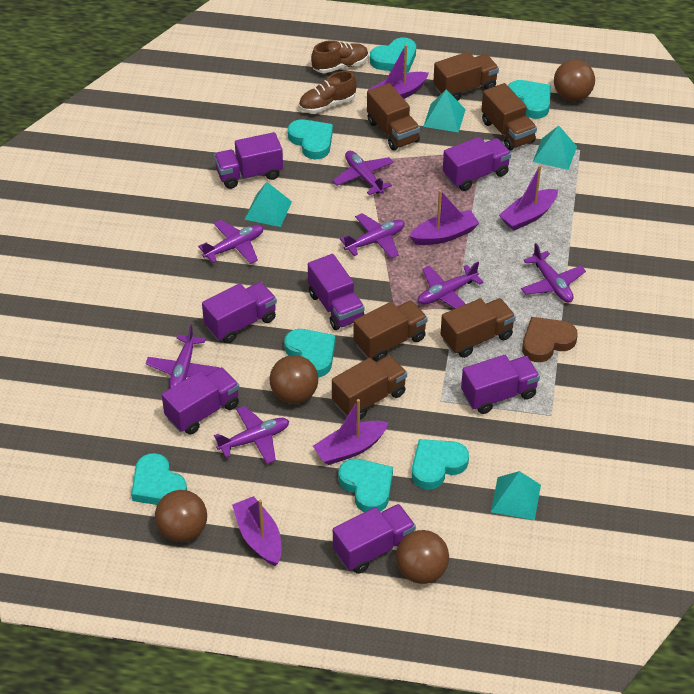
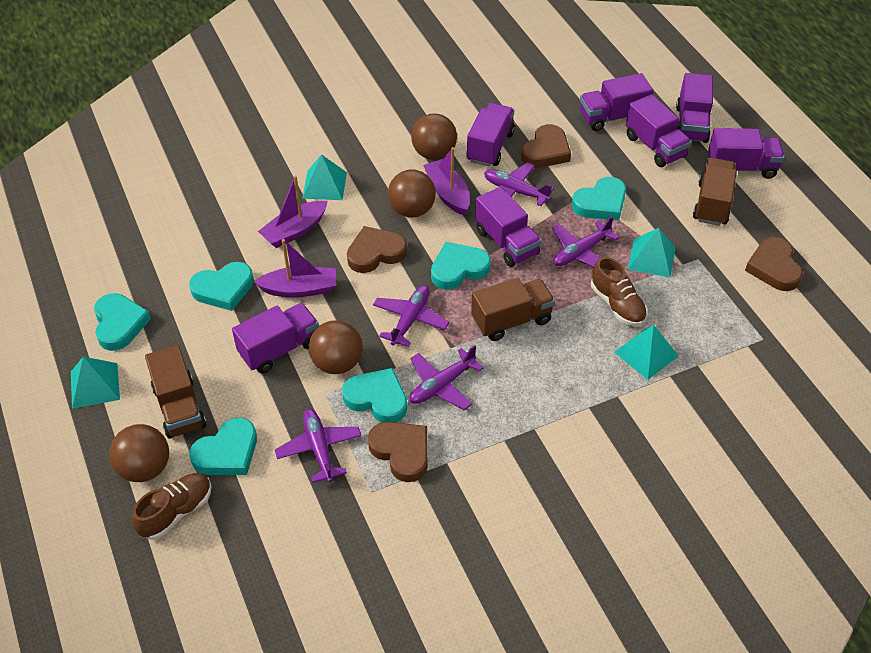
brown heart: 1 -> 4
brown truck: 6 -> 3
purple boat: 5 -> 3
purple plane: 7 -> 5
turquoise heart: 7 -> 6

